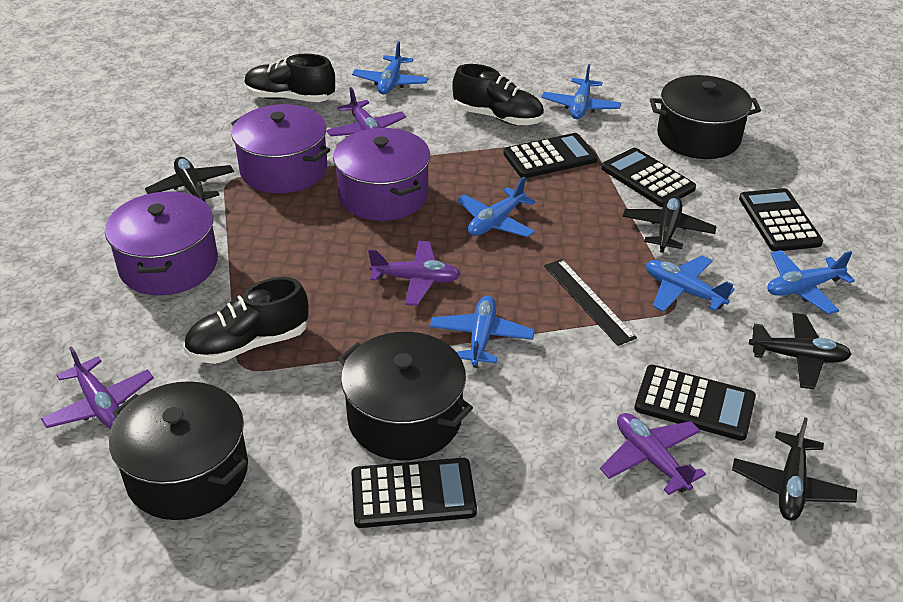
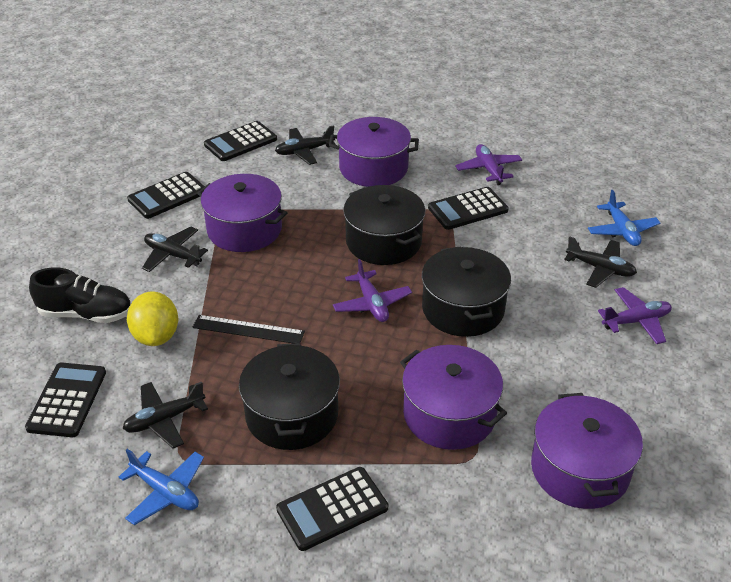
black shoe: 3 -> 1
blue plane: 6 -> 2
purple plane: 4 -> 3
purple pot: 3 -> 4
yellow lemon: 0 -> 1

